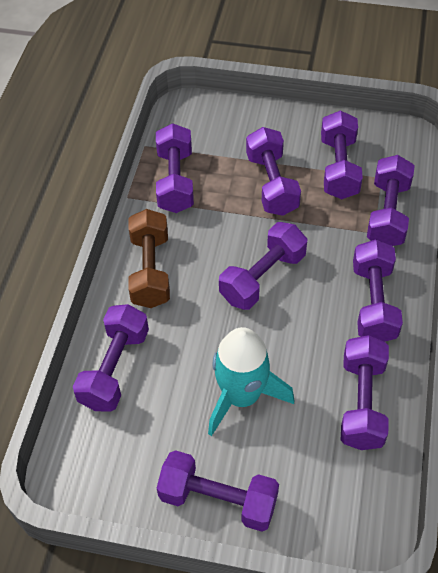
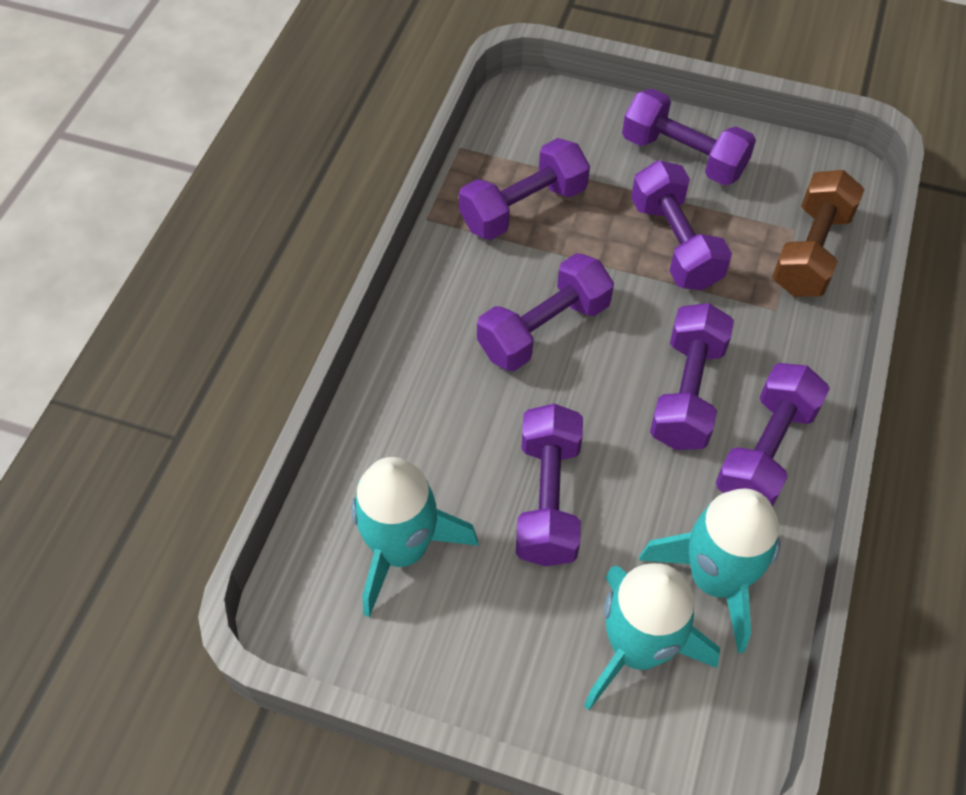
purple dumbbell: 9 -> 7
turquoise rocket: 1 -> 3

